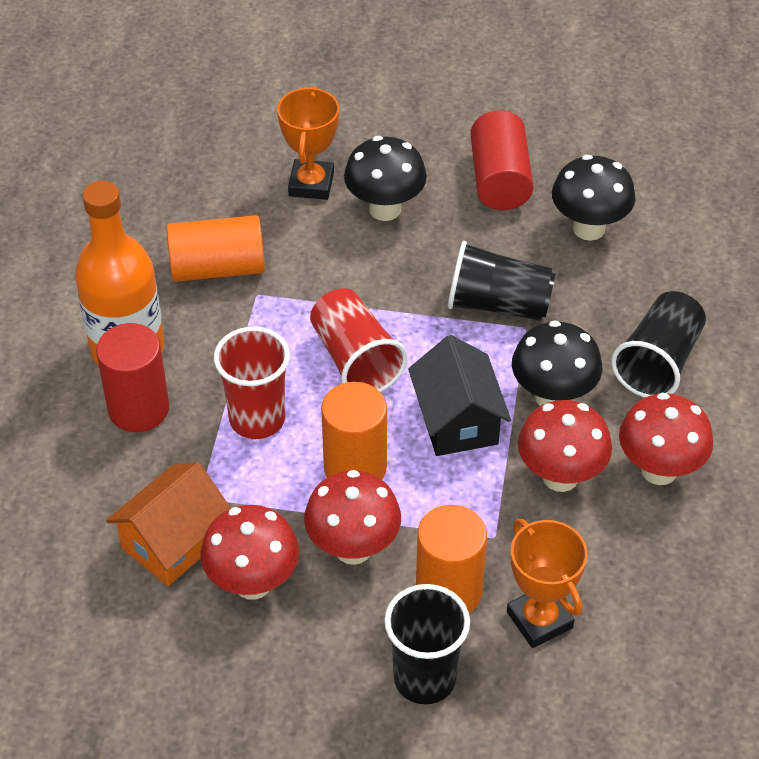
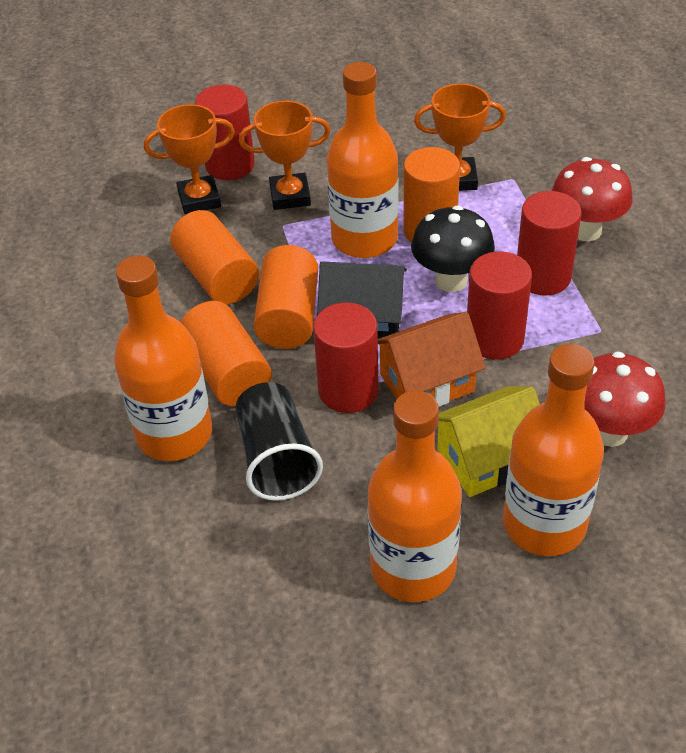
black cup: 3 -> 1
black mushroom: 3 -> 1
orange bottle: 1 -> 4
orange cylinder: 3 -> 4
orange trophy: 2 -> 3
red cup: 2 -> 0
red cylinder: 2 -> 4
red mushroom: 4 -> 2
yellow house: 0 -> 1

